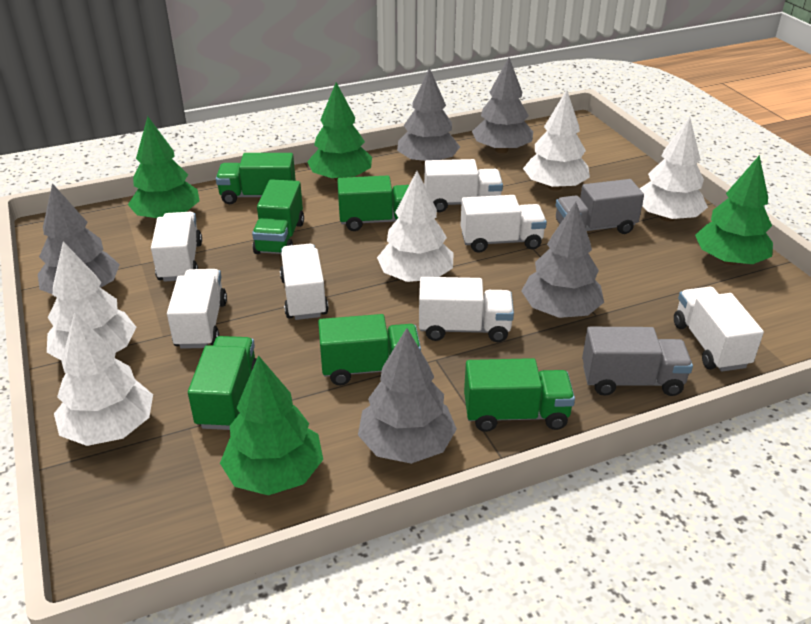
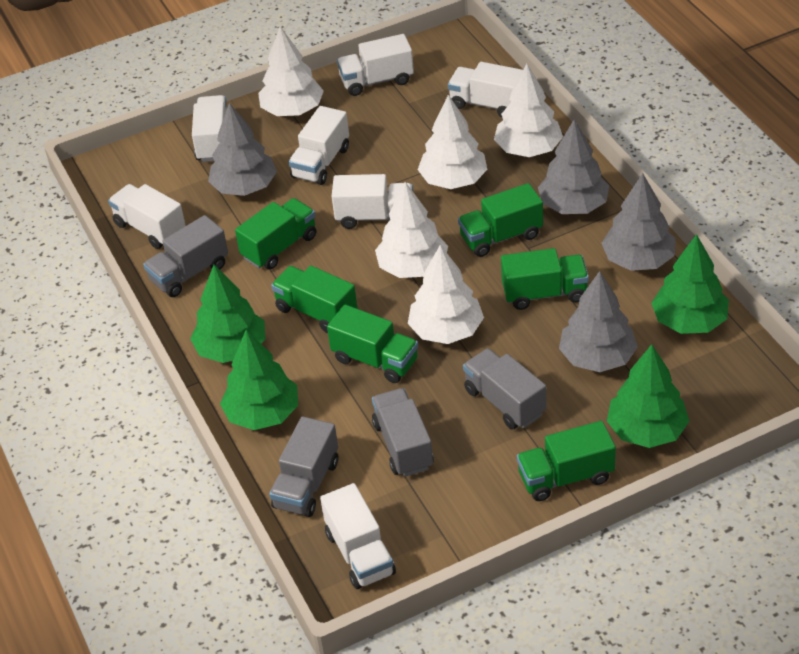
grey tree: 5 -> 4
grey truck: 2 -> 4

